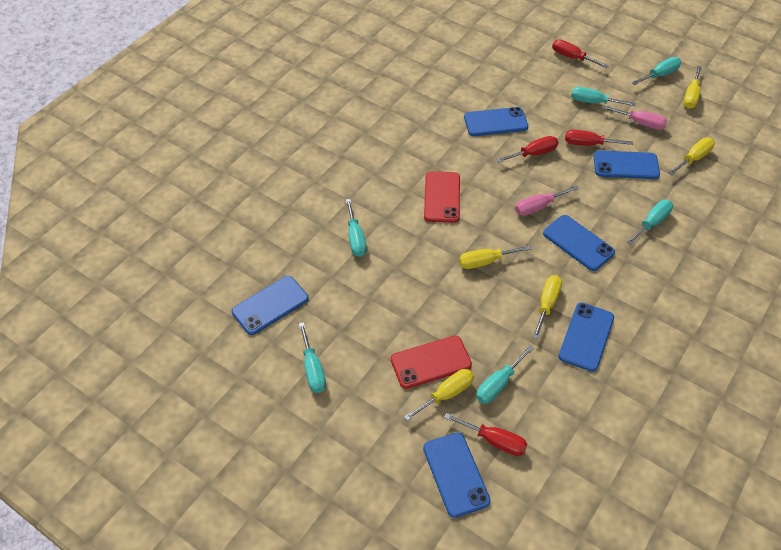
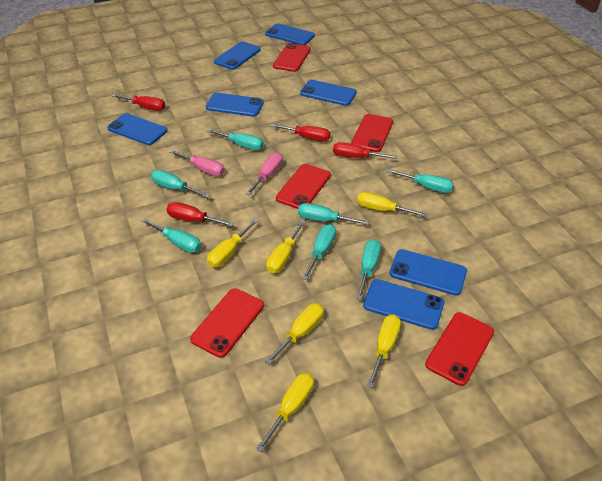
blue phone: 6 -> 7
red phone: 2 -> 5
turquoise screwdriver: 6 -> 7
yellow screwdriver: 5 -> 6

